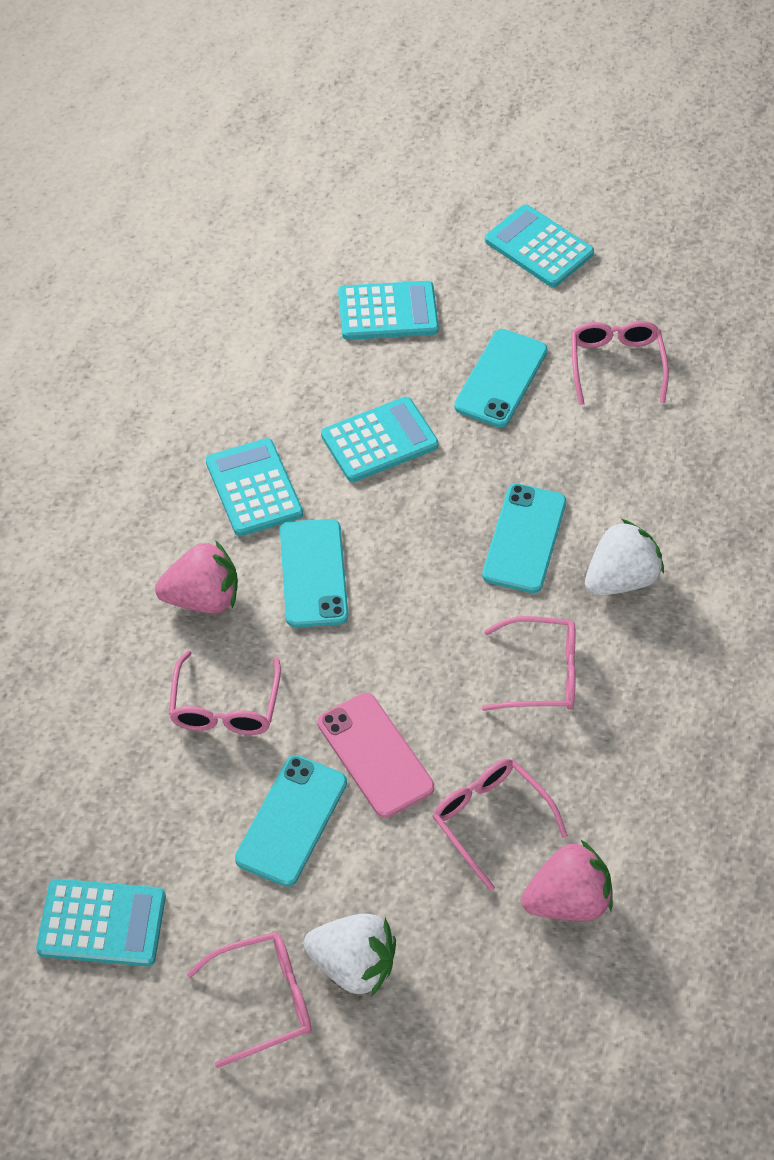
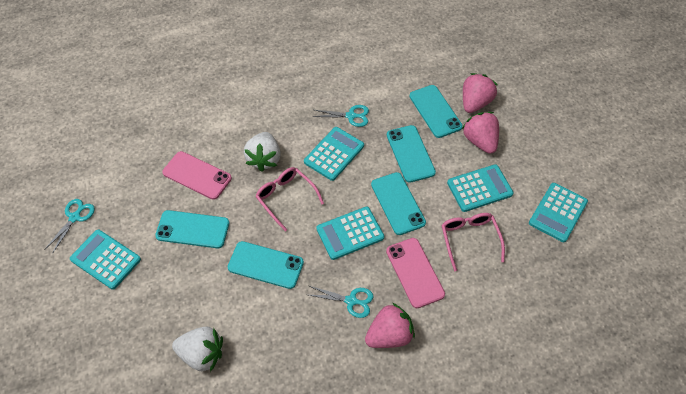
pink glasses: 5 -> 2
pink phone: 1 -> 2
pink strawberry: 2 -> 3
turquoise phone: 4 -> 5
turquoise scissors: 0 -> 3

